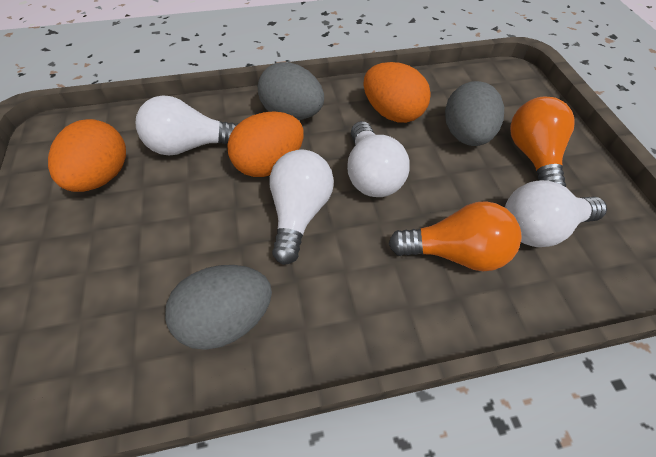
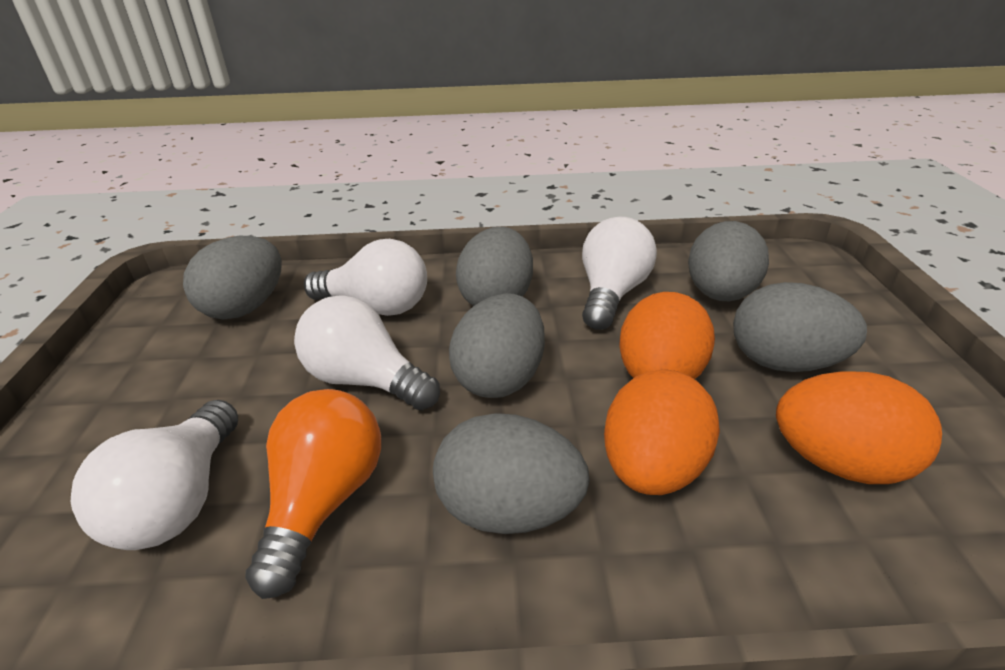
grey egg: 3 -> 6
orange light bulb: 2 -> 1

